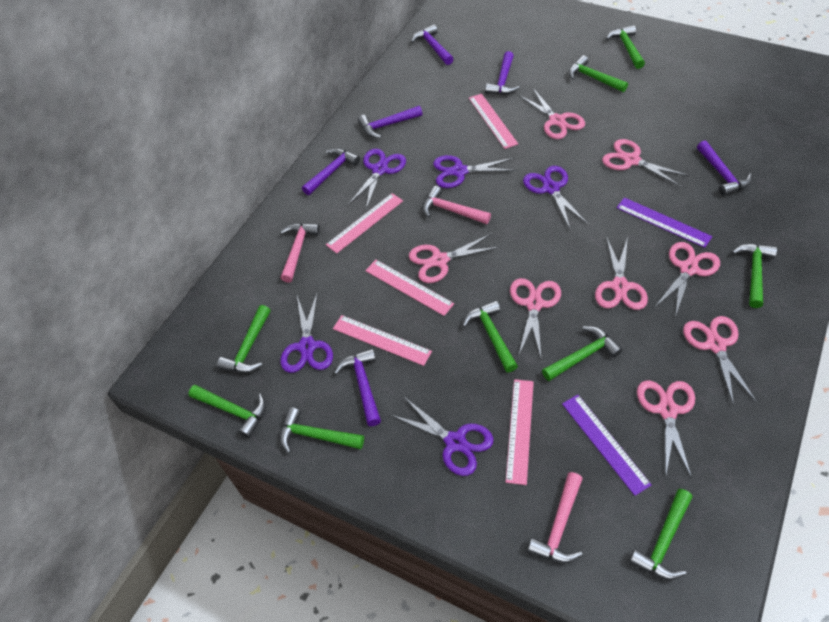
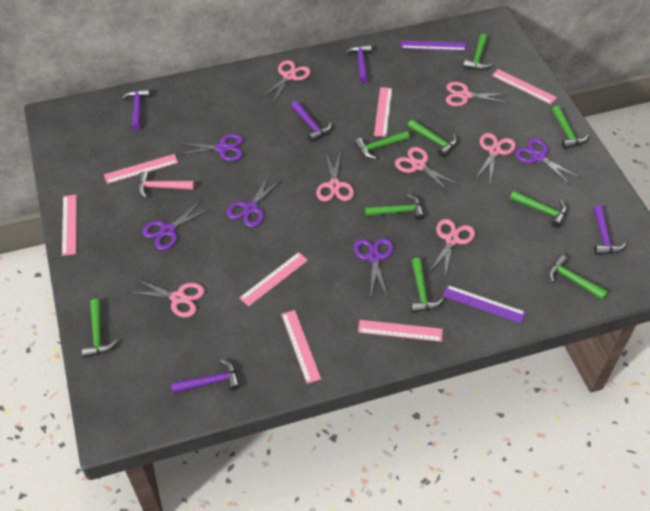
pink hammer: 3 -> 1
pink ruler: 5 -> 7
pink scissors: 8 -> 7
purple hammer: 6 -> 5

